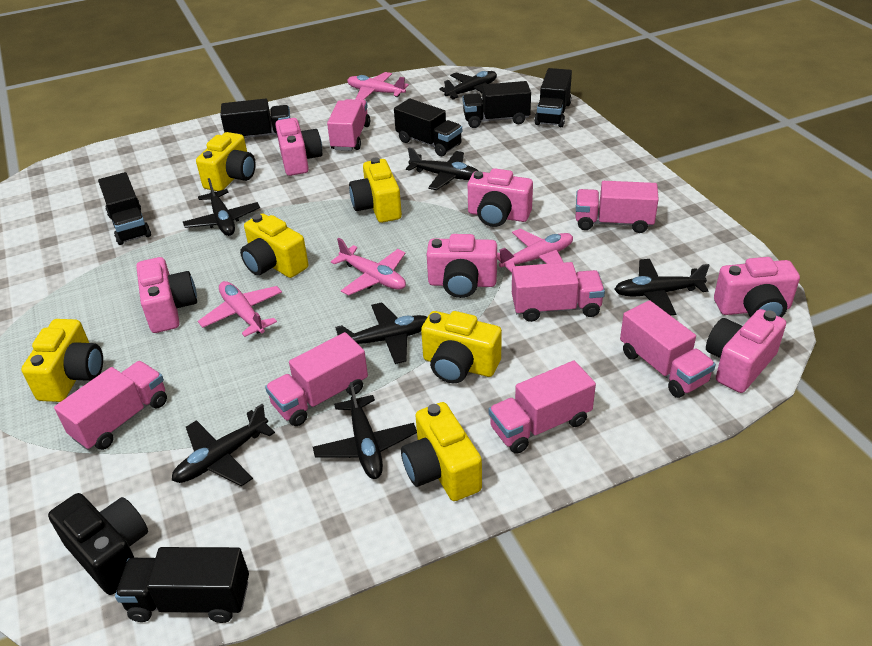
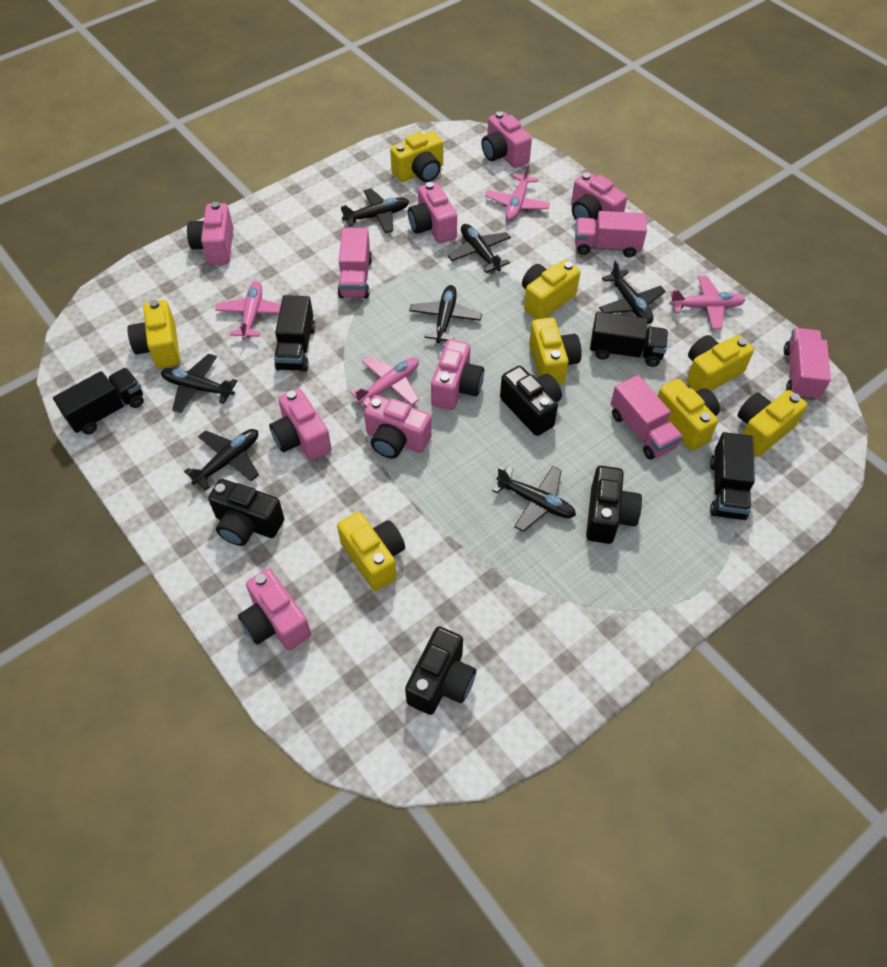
black camera: 1 -> 4
black truck: 6 -> 4
pink camera: 6 -> 8
pink truck: 7 -> 4
yellow camera: 6 -> 8

